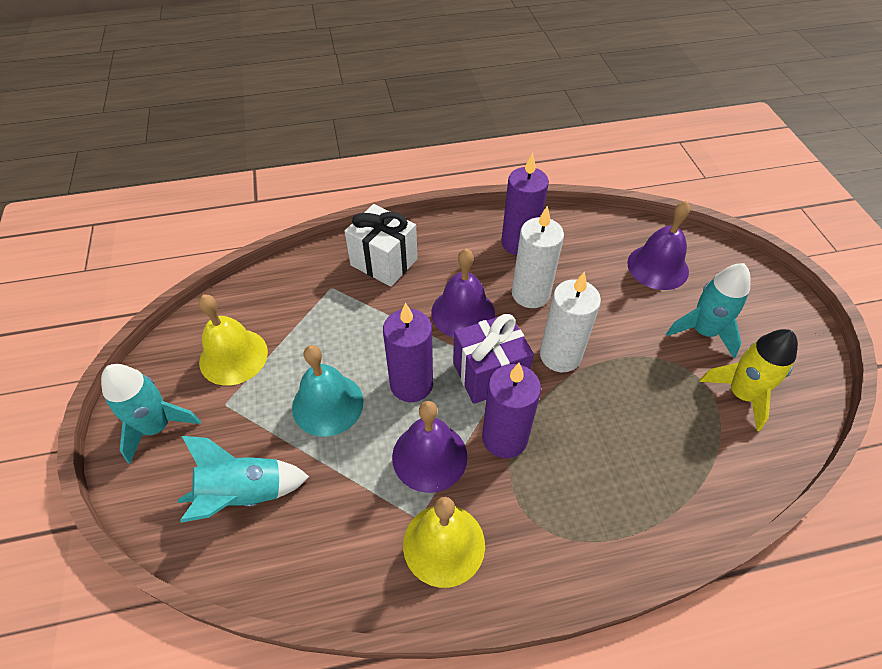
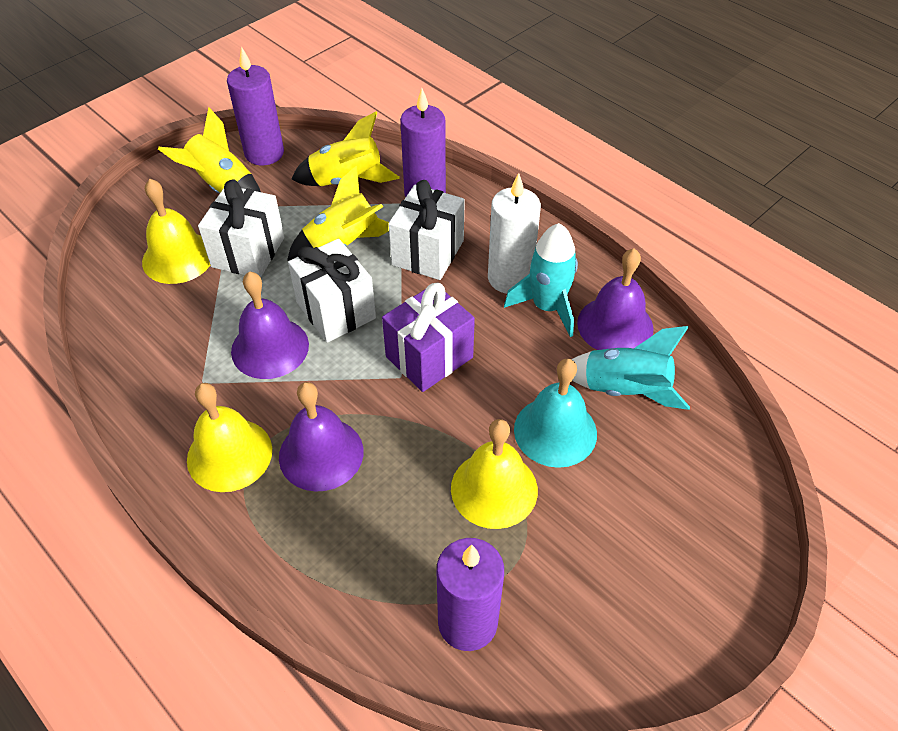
turquoise rocket: 3 -> 2
white candle: 2 -> 1
white gift: 1 -> 3
yellow bell: 2 -> 3
yellow rocket: 1 -> 3

